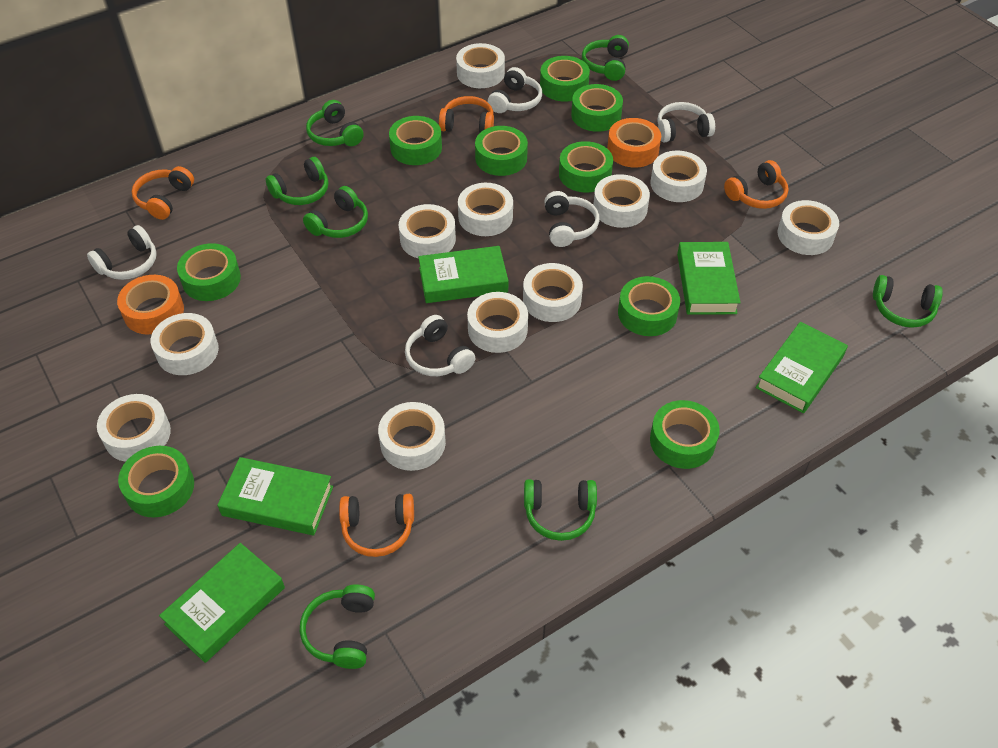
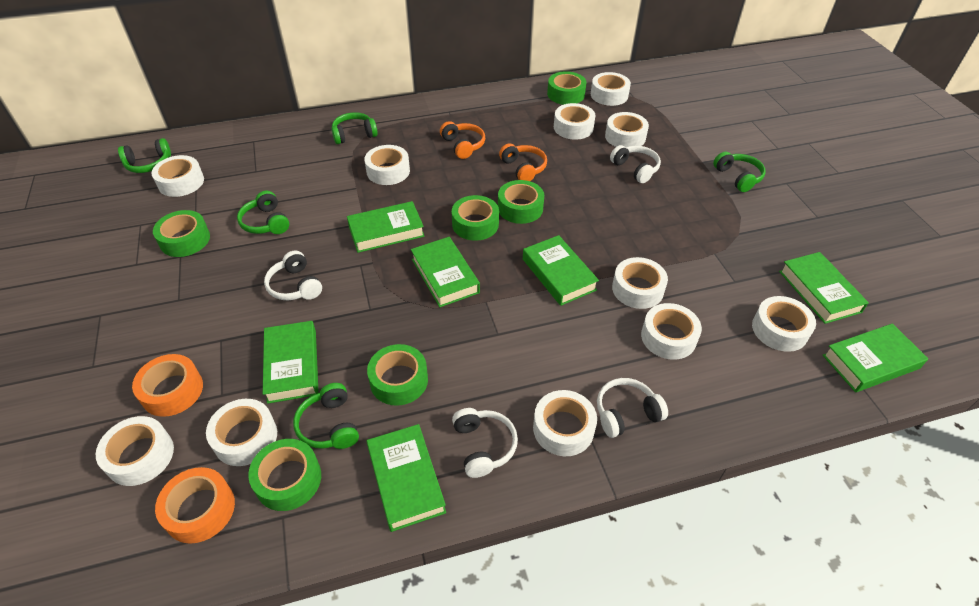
green book: 5 -> 7
green headphones: 7 -> 5
green tape: 9 -> 6
orange headphones: 4 -> 2
white headphones: 5 -> 4

